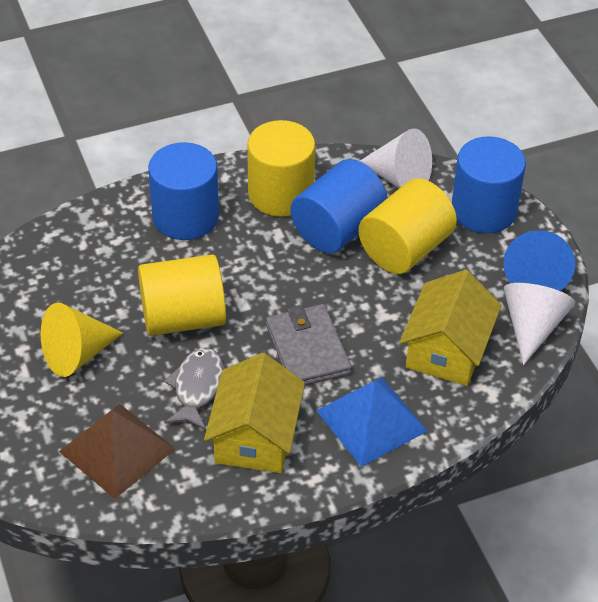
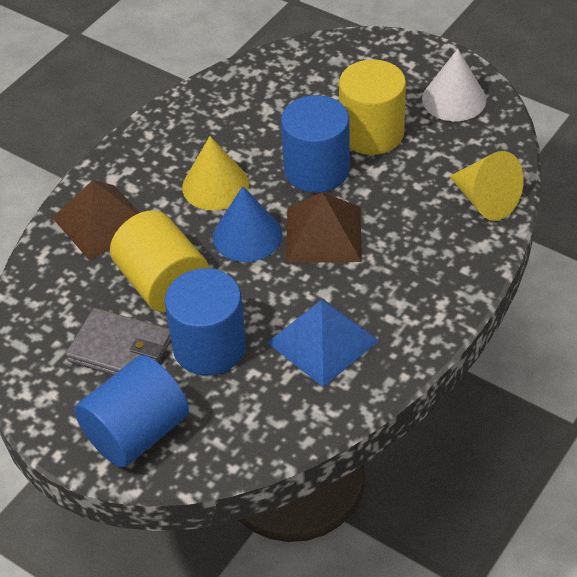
brown pyramid: 1 -> 2
grey fish: 1 -> 0
white cone: 2 -> 1
yellow cone: 1 -> 2
yellow cylinder: 3 -> 2
yellow house: 2 -> 0

